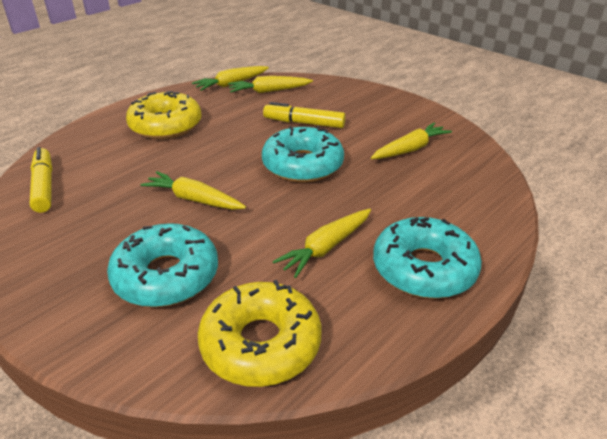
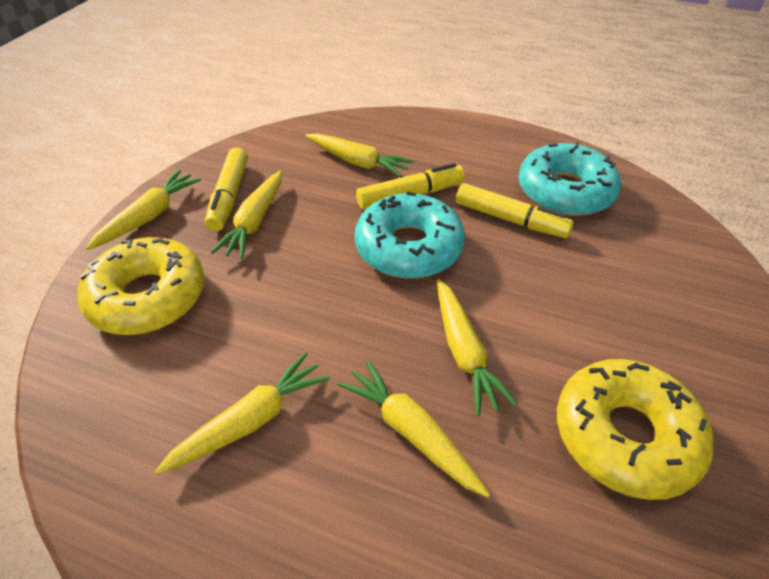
turquoise donut: 3 -> 2
yellow carrot: 5 -> 6
yellow marker: 2 -> 3

